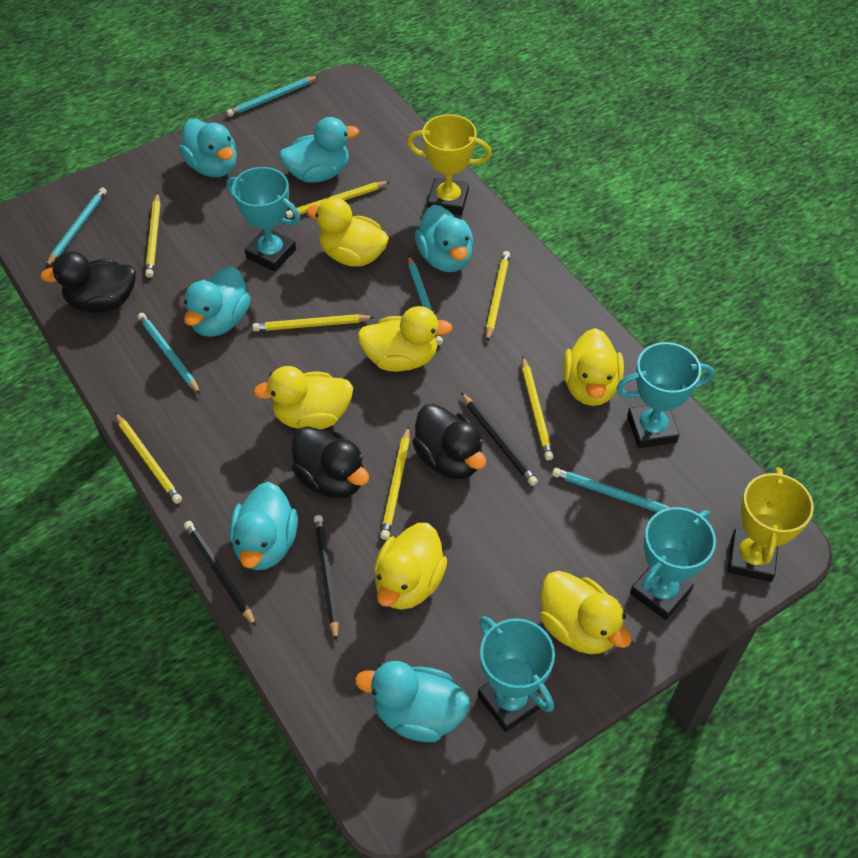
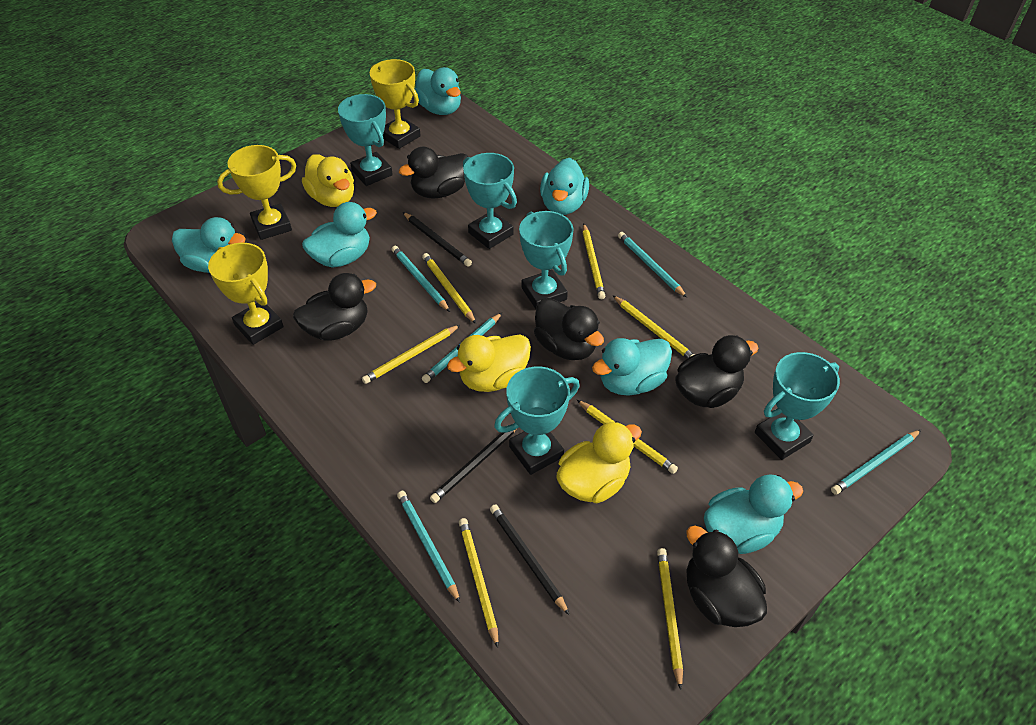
black duck: 3 -> 5
turquoise trophy: 4 -> 5
yellow duck: 6 -> 3
yellow trophy: 2 -> 3

